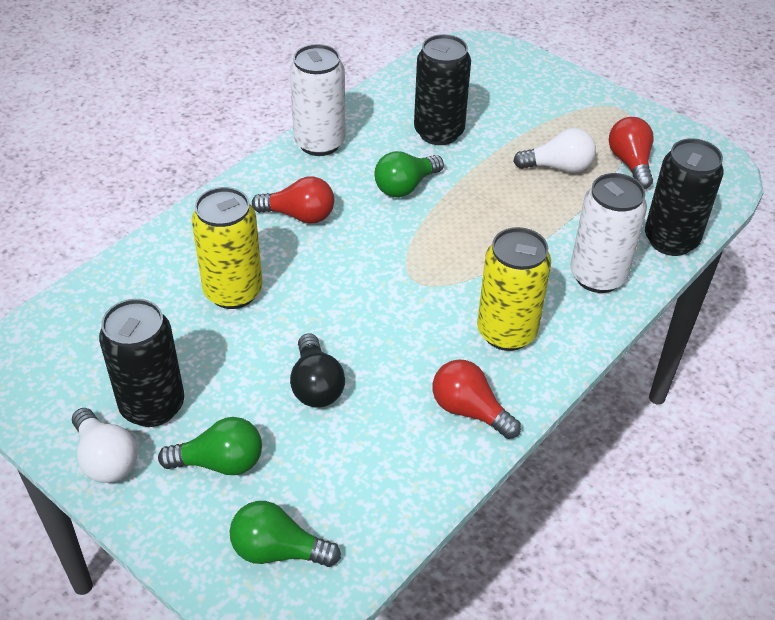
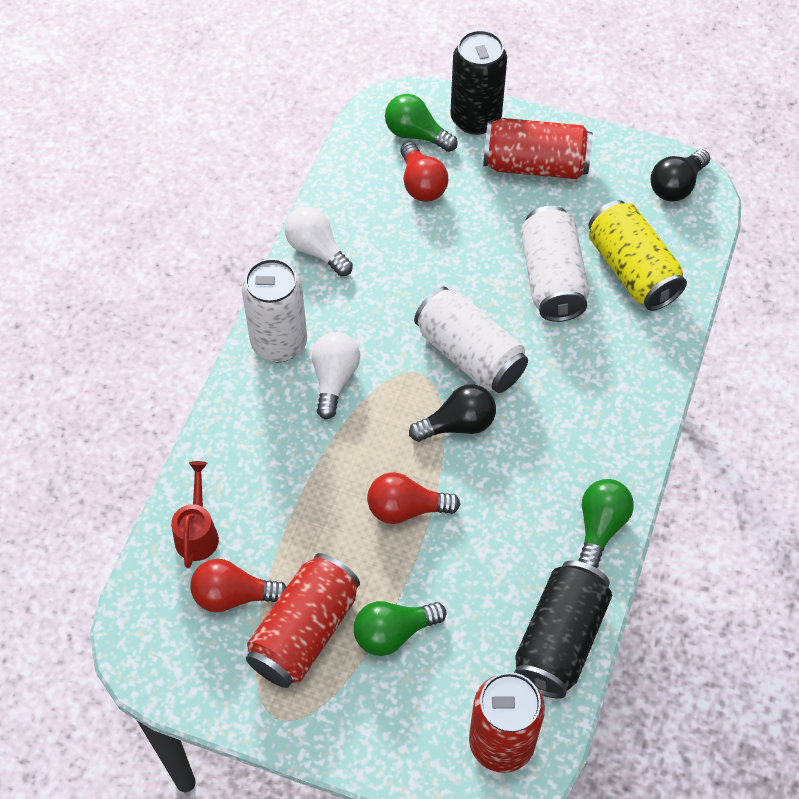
black can: 3 -> 2
black light bulb: 1 -> 2
red can: 0 -> 3
red watering can: 0 -> 1
white can: 2 -> 3
yellow can: 2 -> 1

